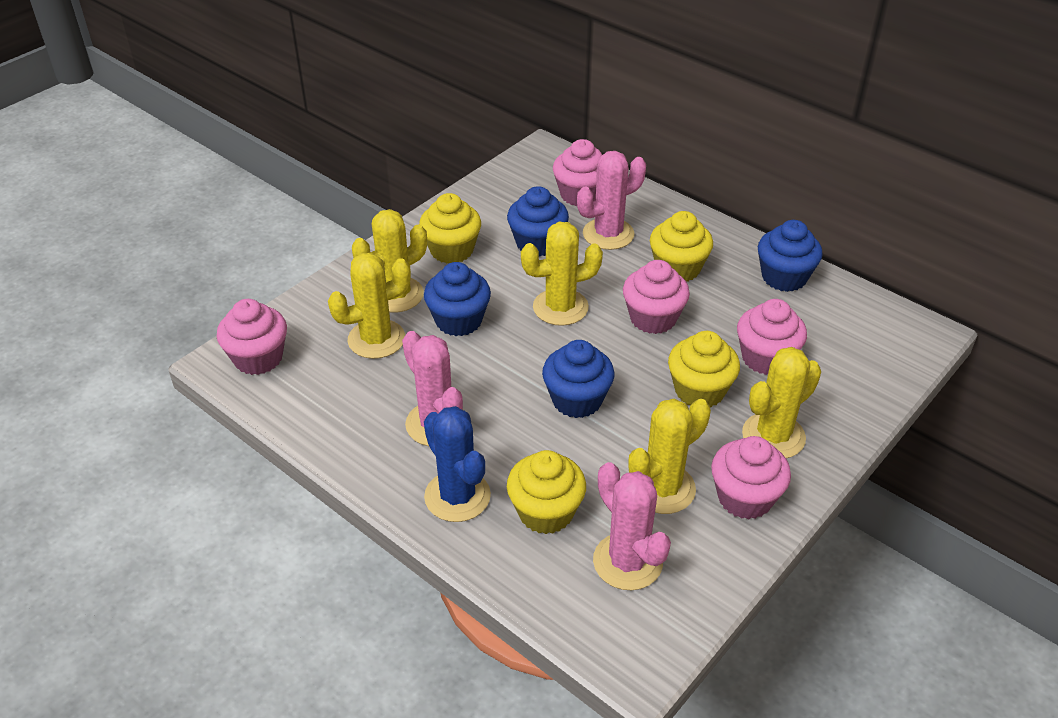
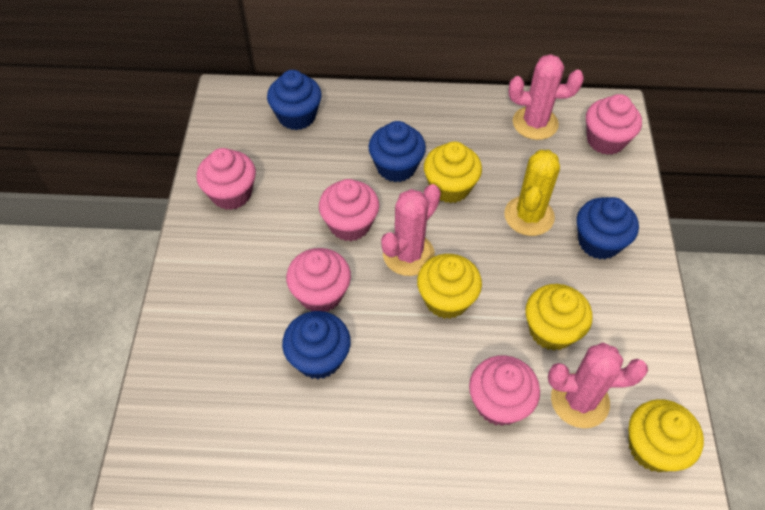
blue cactus: 1 -> 0
yellow cactus: 5 -> 1

